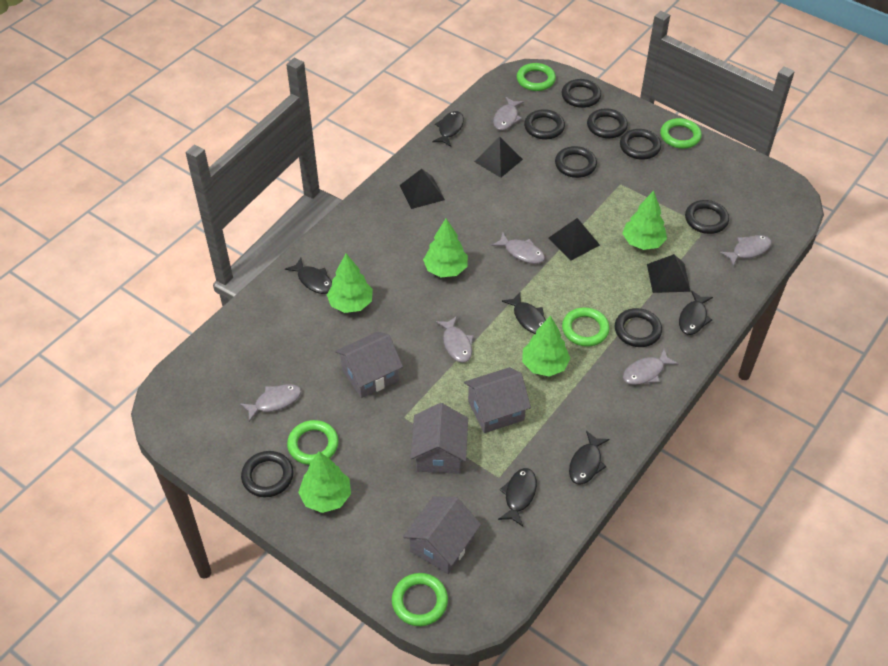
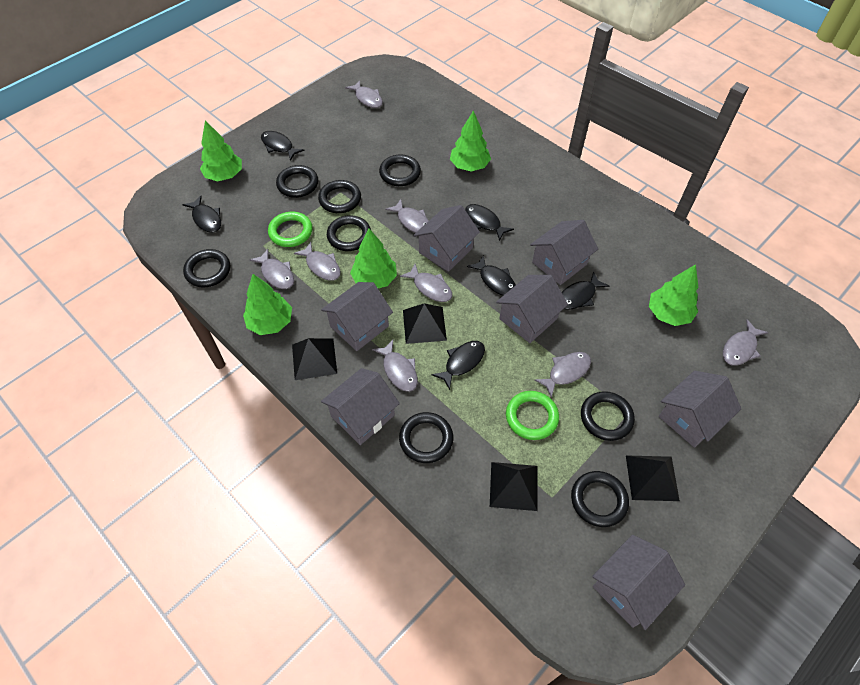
green ring: 5 -> 2
grey fish: 6 -> 8
grey house: 4 -> 7

